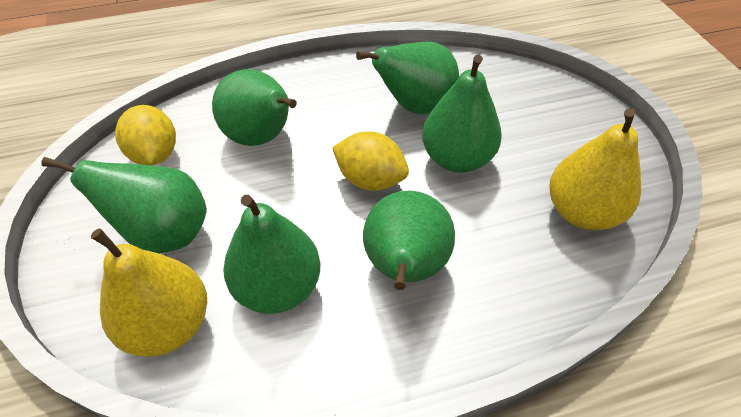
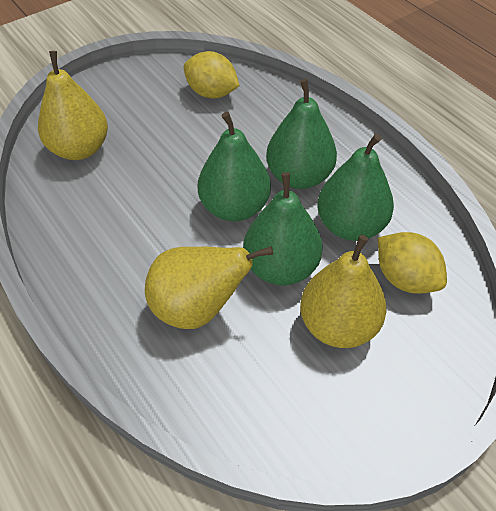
green pear: 6 -> 4
yellow pear: 2 -> 3

